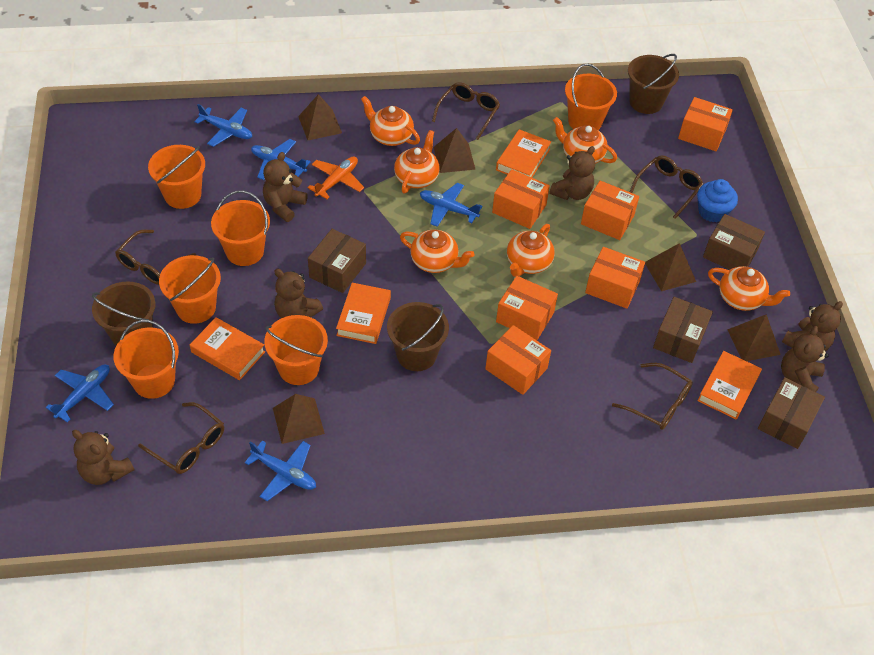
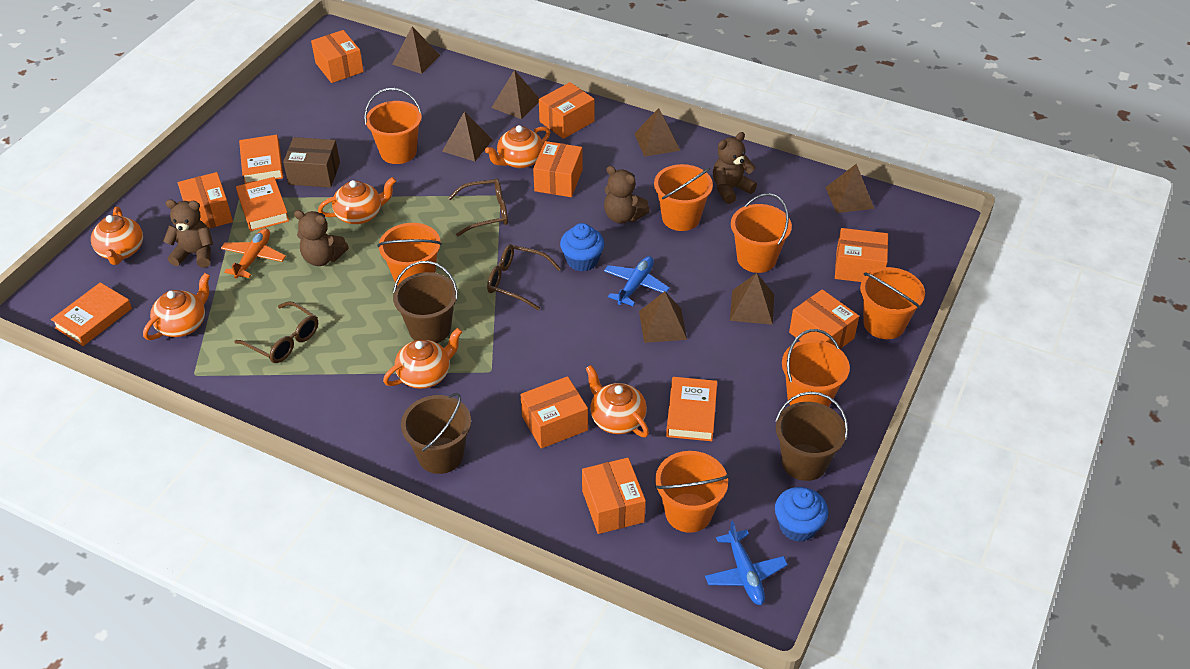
blue cupcake: 1 -> 2
blue plane: 5 -> 2
brown box: 4 -> 1
brown glasses: 5 -> 3
brown pyramid: 5 -> 7
brown teddy bear: 6 -> 4
orange box: 6 -> 8
orange bucket: 6 -> 7

